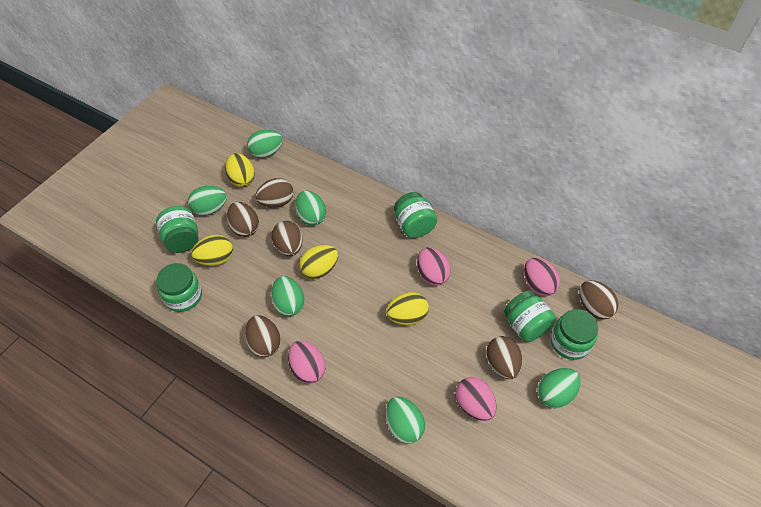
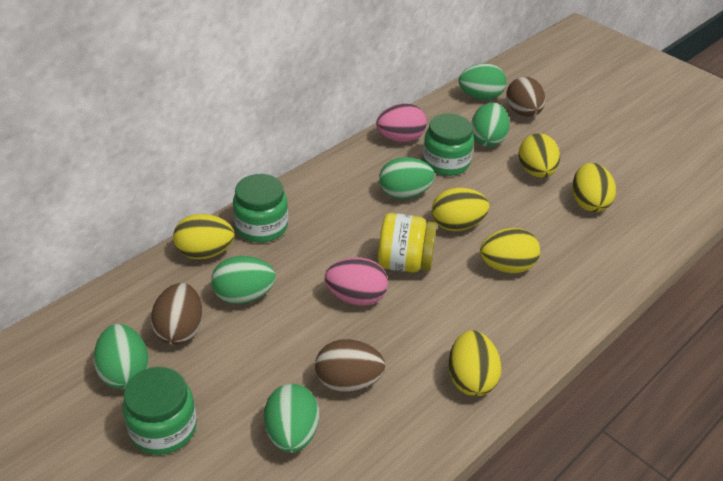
brown egg: 6 -> 3
green jar: 5 -> 3
pink egg: 4 -> 2
yellow egg: 4 -> 6
yellow jar: 0 -> 1

